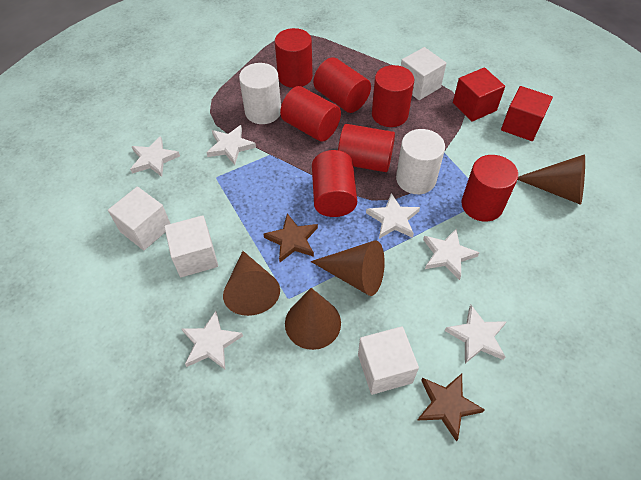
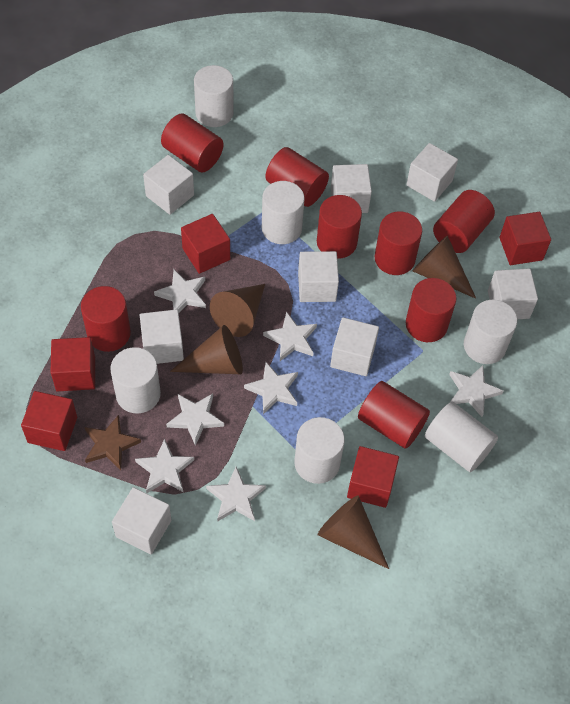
brown star: 2 -> 1
red cube: 2 -> 5
red cylinder: 7 -> 8
white cube: 4 -> 8
white cylinder: 2 -> 6
white star: 6 -> 7

